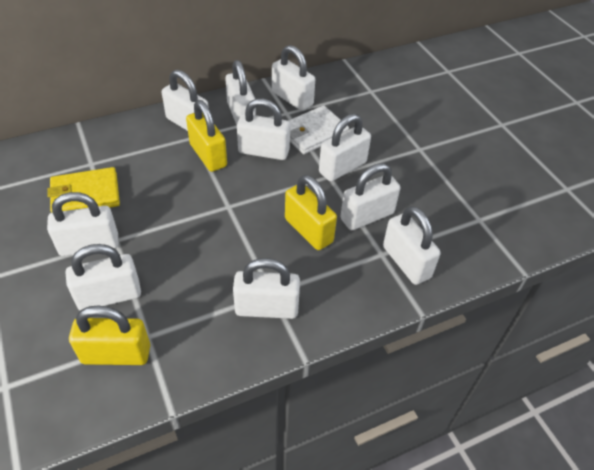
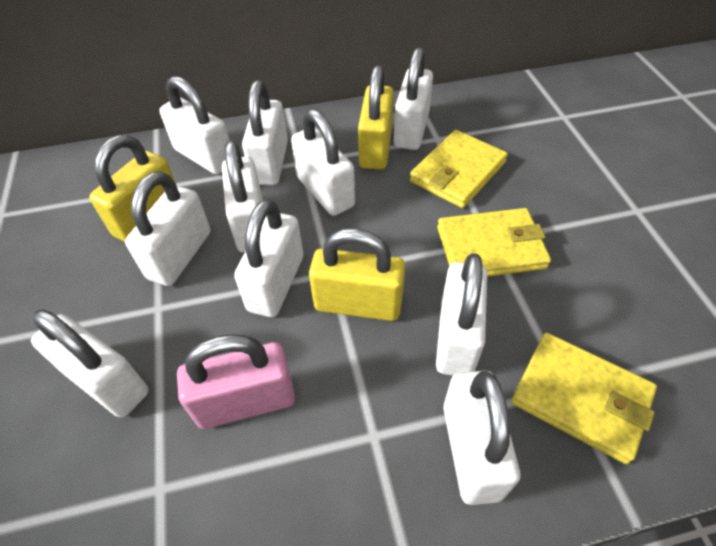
pink padlock: 0 -> 1
white wallet: 1 -> 0
yellow wallet: 1 -> 3

